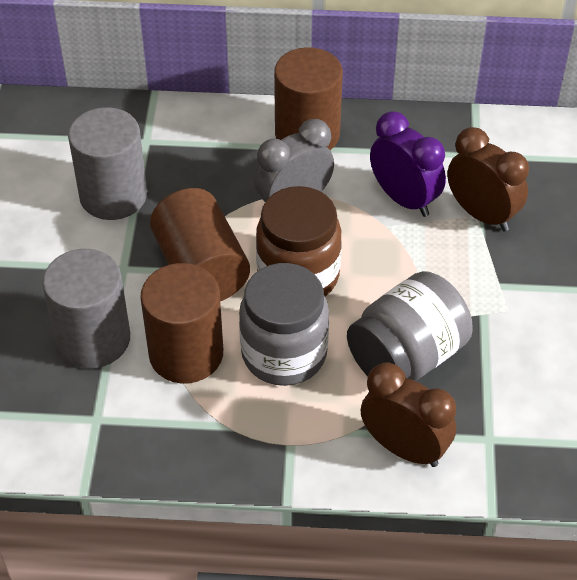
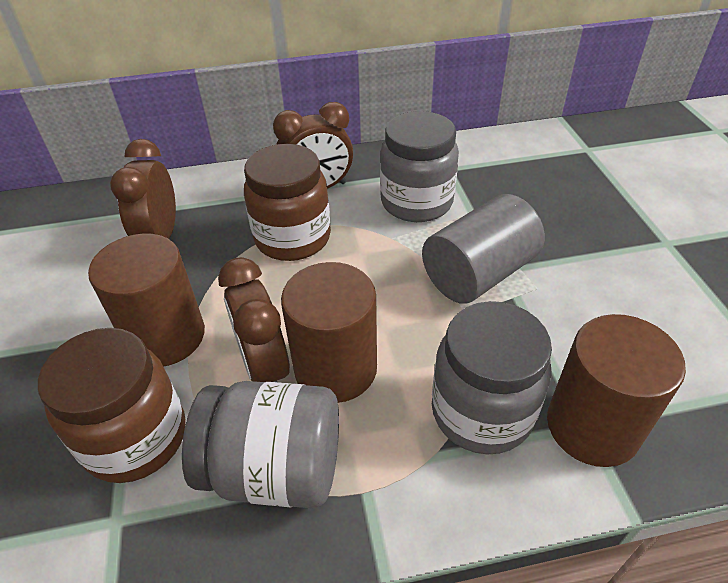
brown clock: 2 -> 3
brown jar: 1 -> 2
grey clock: 1 -> 0
grey cylinder: 2 -> 1
grey jar: 2 -> 3
purple clock: 1 -> 0

